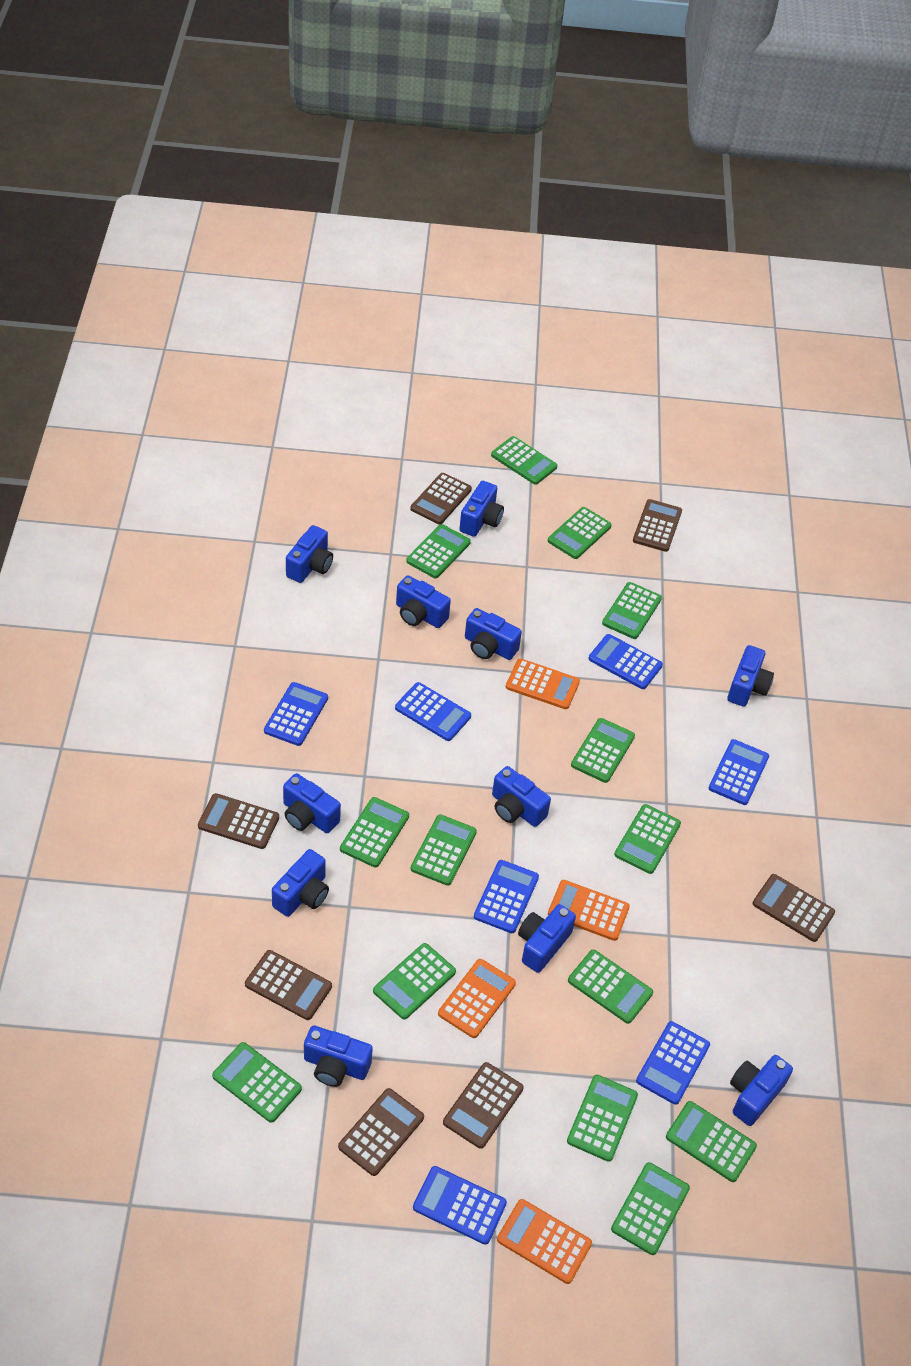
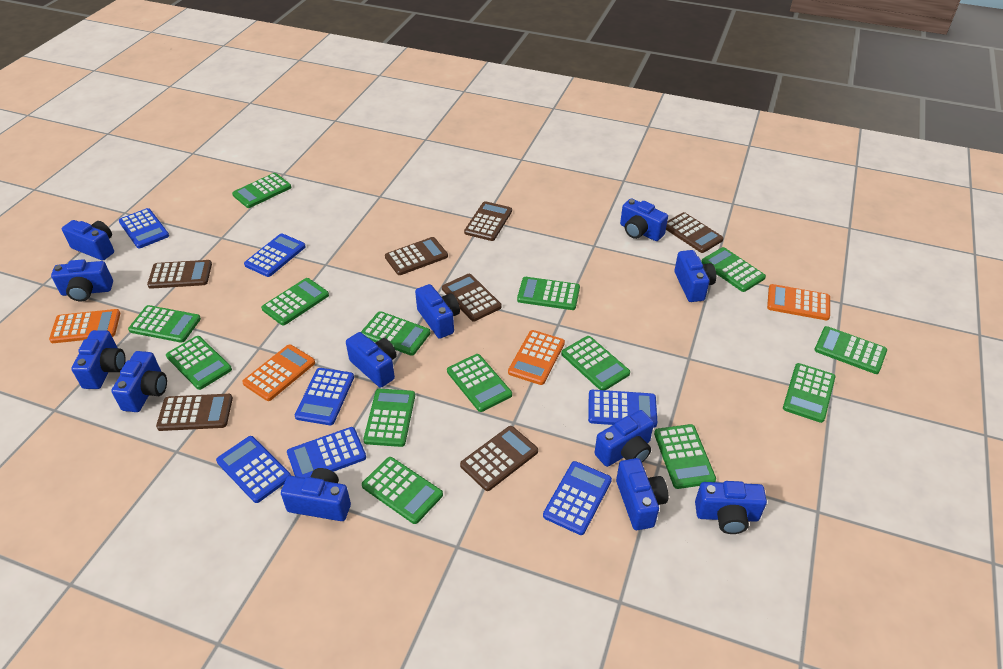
blue camera: 11 -> 12

